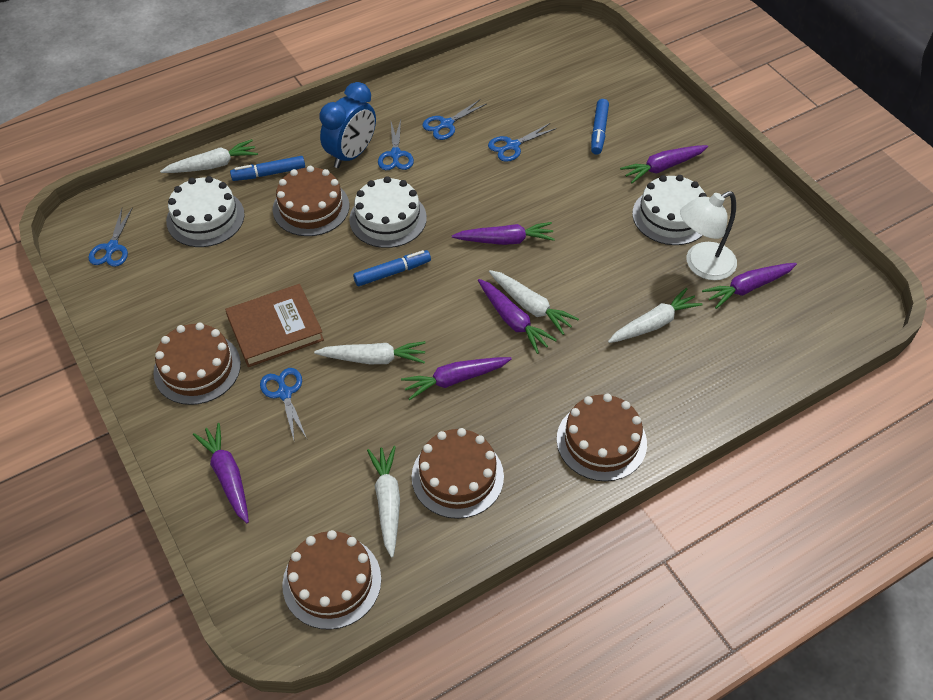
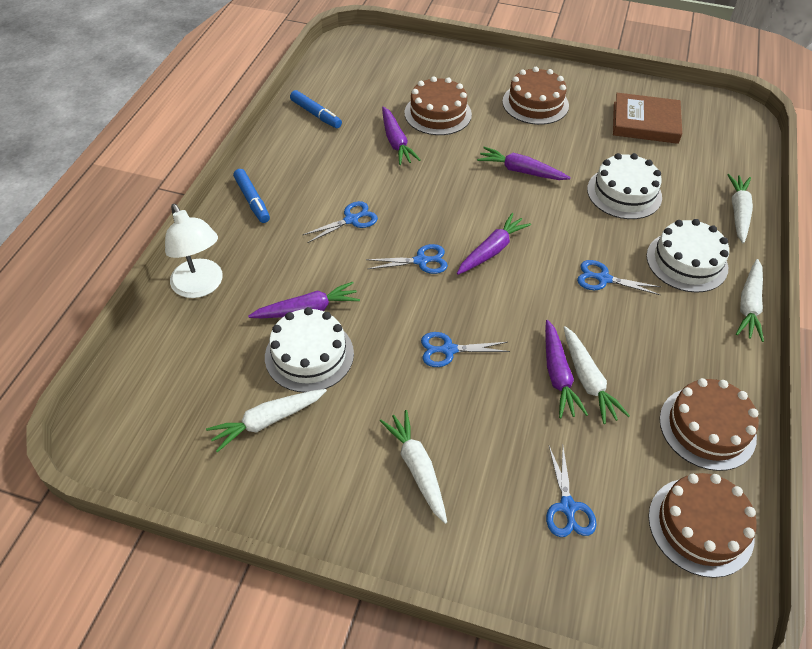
blue clock: 1 -> 0
blue marker: 3 -> 2
brown cake: 5 -> 4
purple carrot: 6 -> 5

